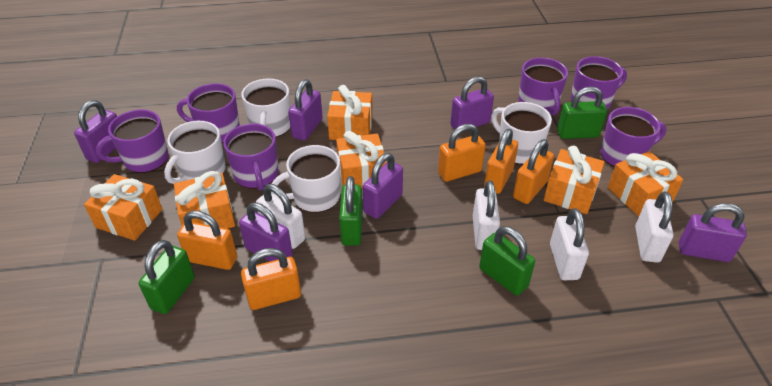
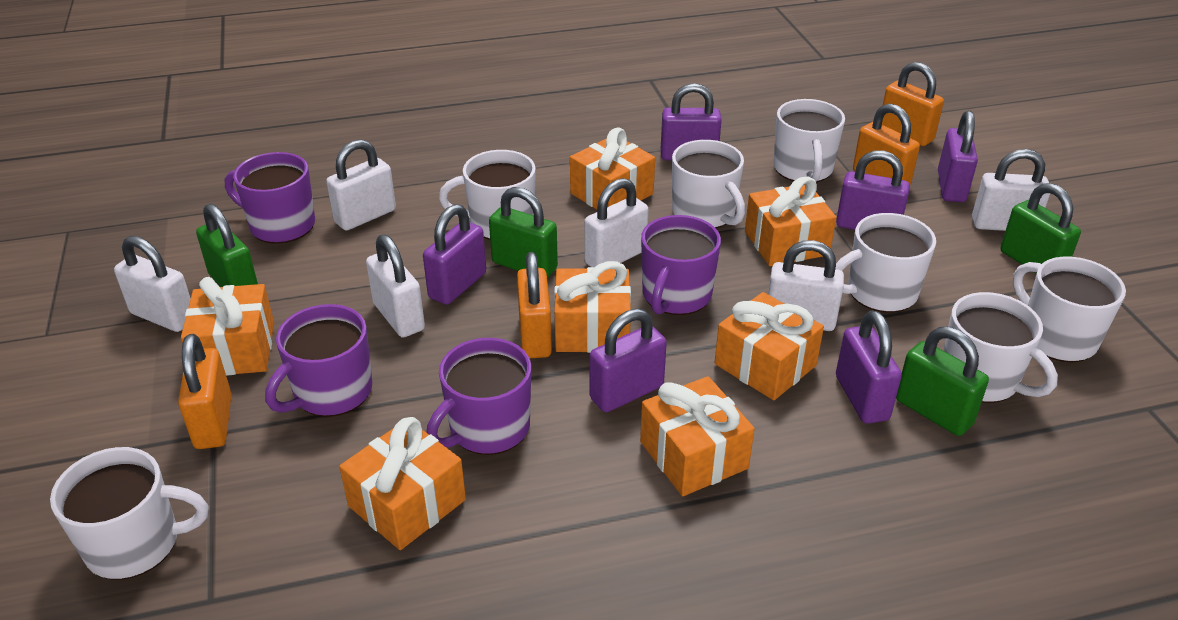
orange gift: 6 -> 7
orange padlock: 5 -> 4
purple mug: 6 -> 4
white mug: 4 -> 7
white padlock: 4 -> 6

